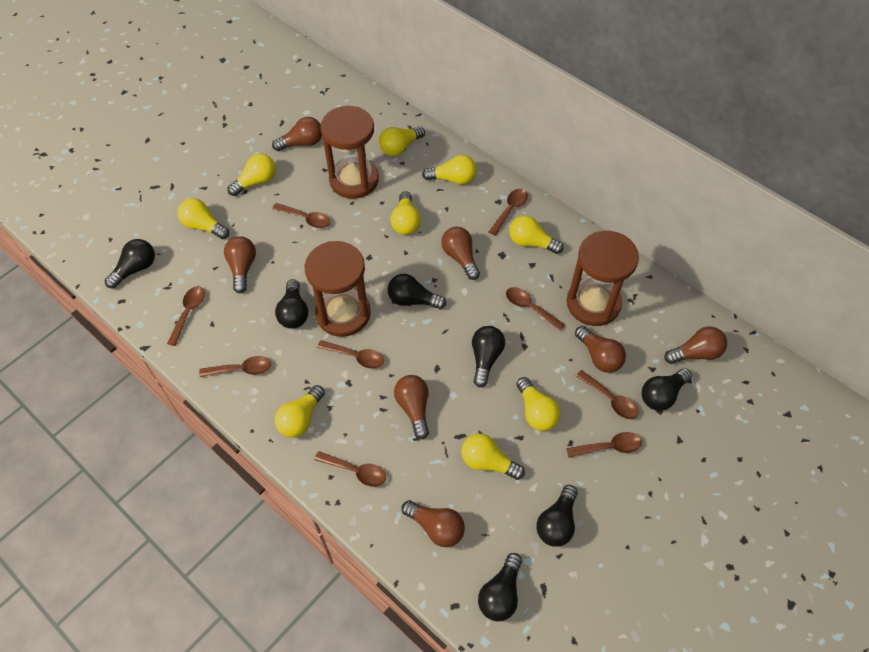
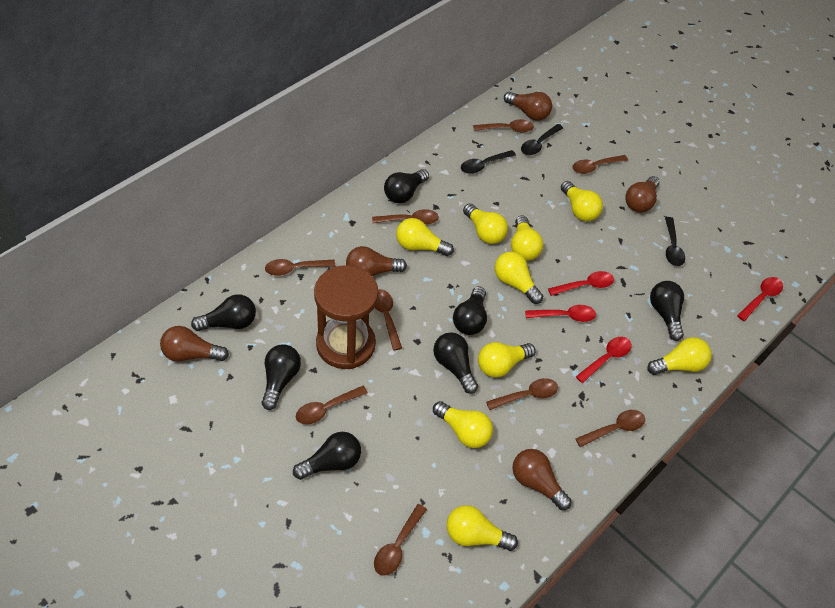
black spoon: 0 -> 3
brown hourglass: 3 -> 1
brown light bulb: 7 -> 5
red spoon: 0 -> 4

